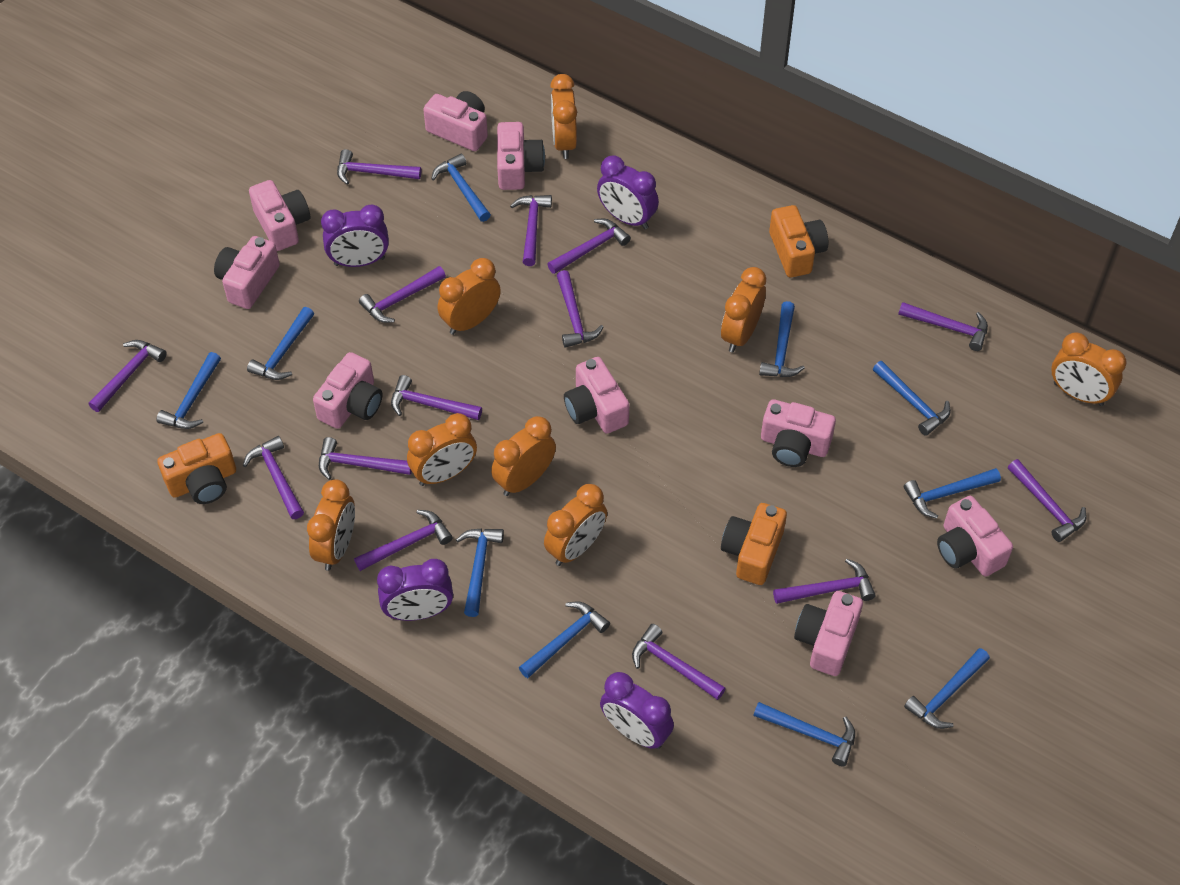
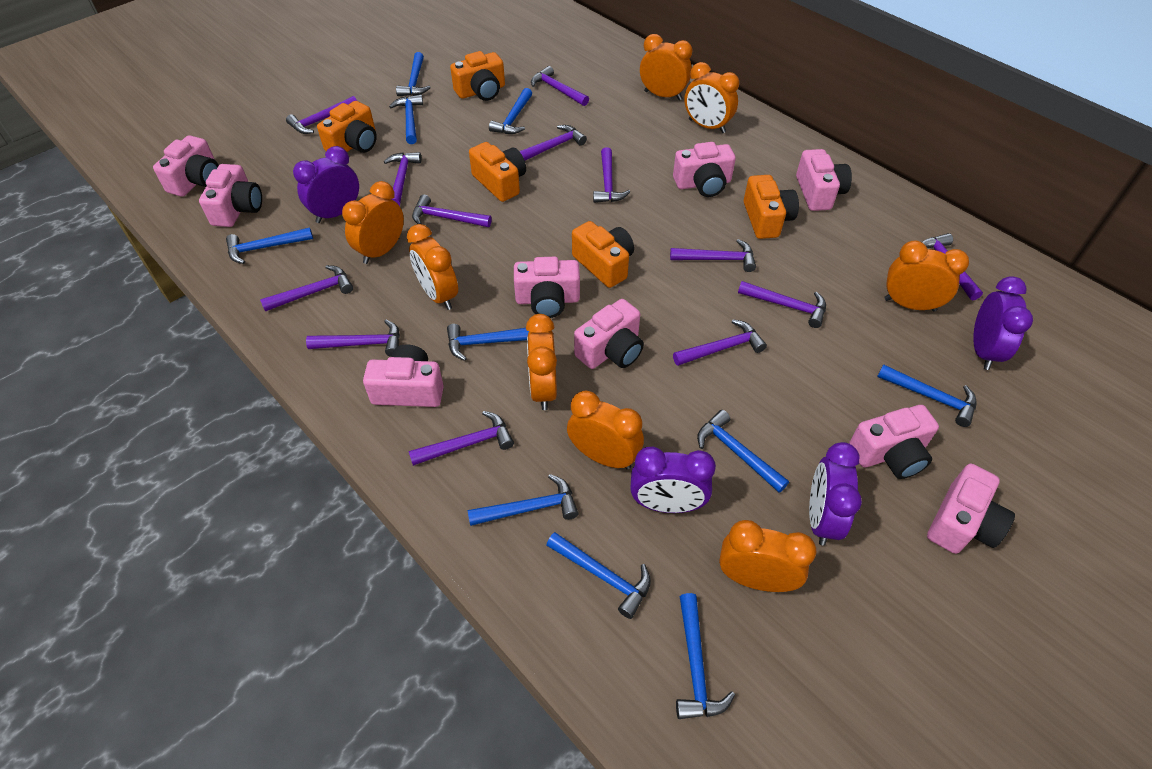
orange camera: 3 -> 5
purple hammer: 14 -> 13

